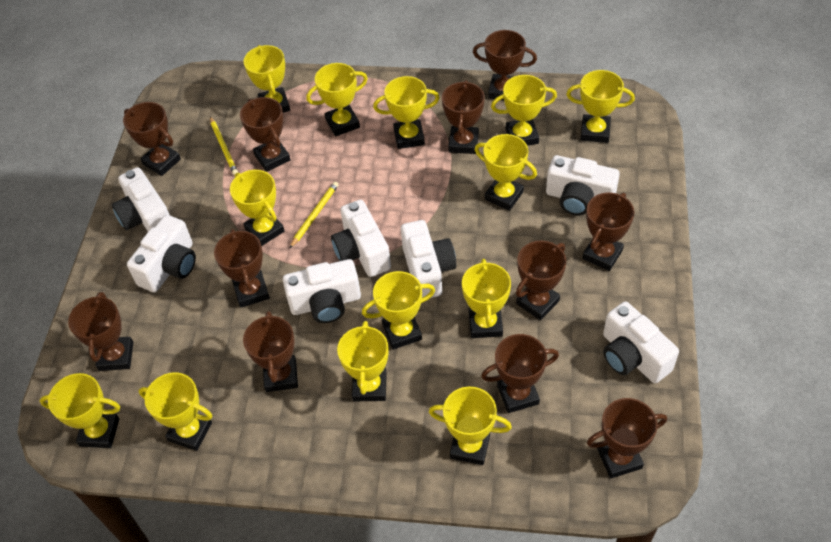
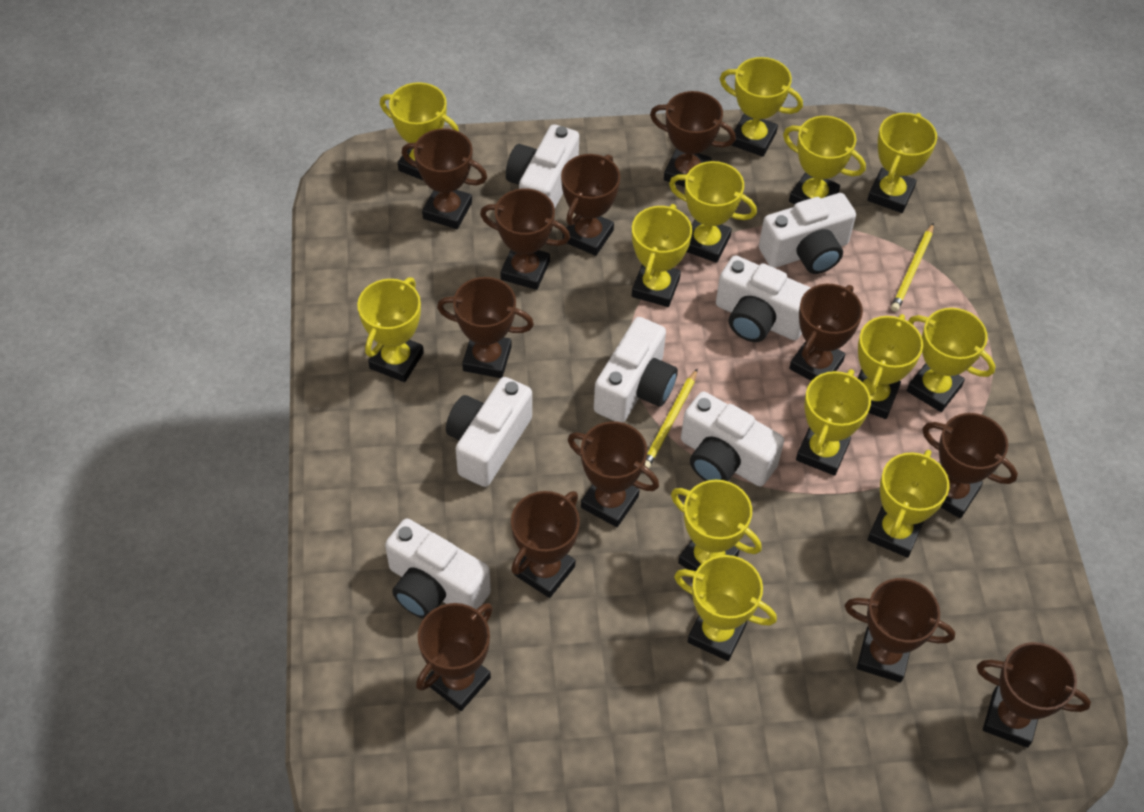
brown trophy: 11 -> 12

